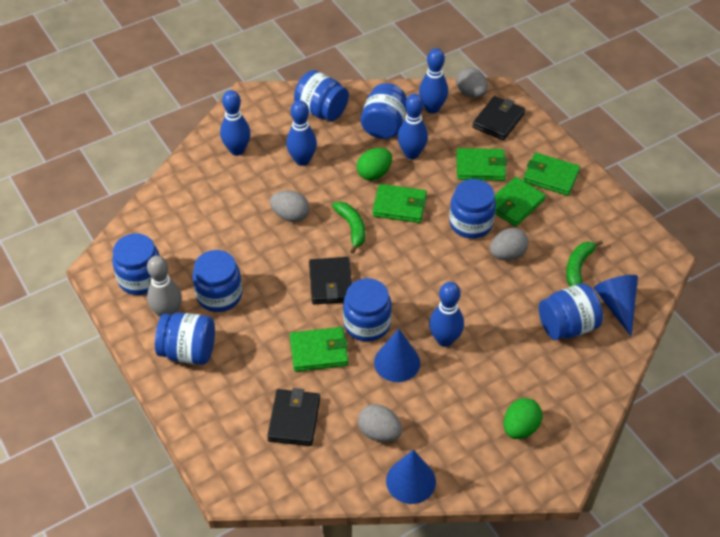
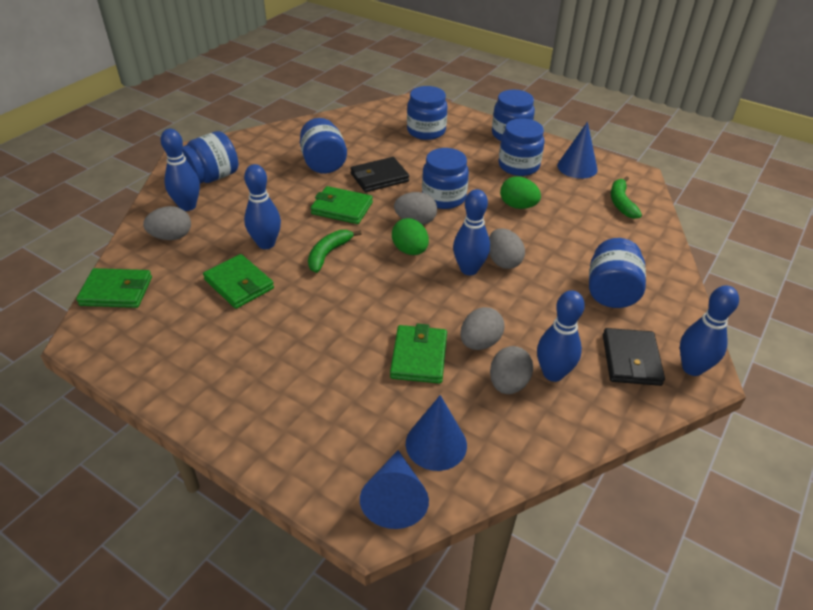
black wallet: 3 -> 2
blue jar: 8 -> 7
green wallet: 5 -> 4
grey bowling pin: 1 -> 0
grey egg: 4 -> 5

